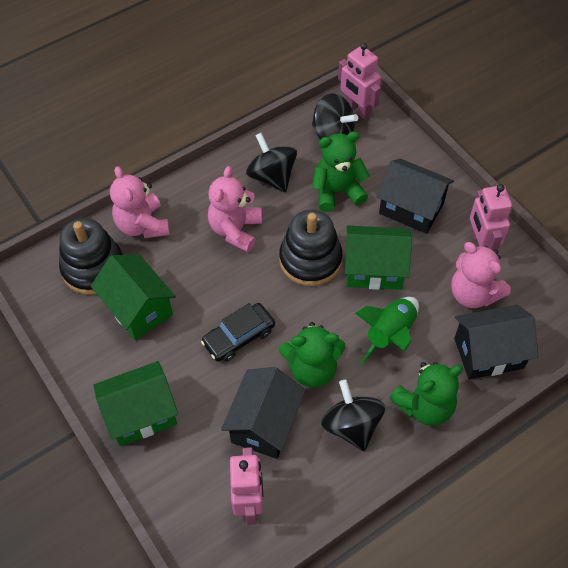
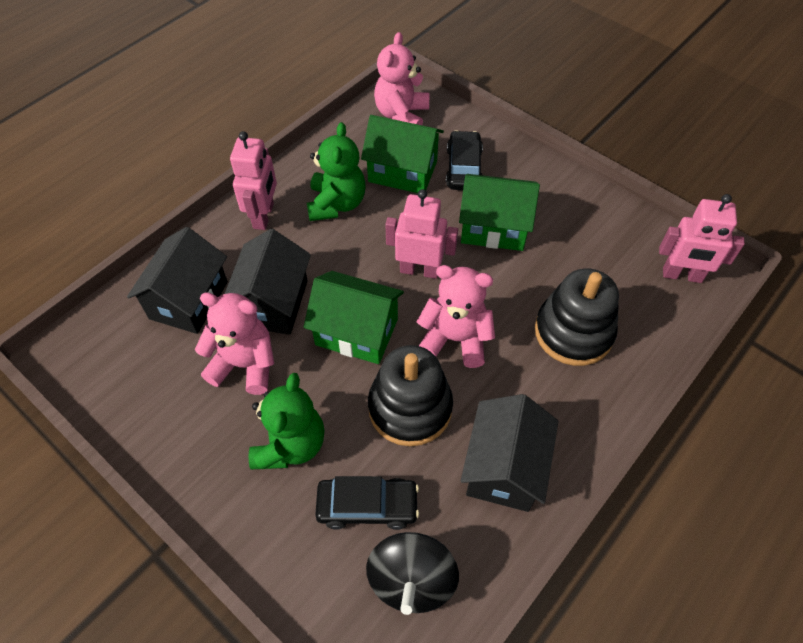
black car: 1 -> 2
black spinning top: 3 -> 1
green rocket: 1 -> 0
green teddy bear: 3 -> 2

